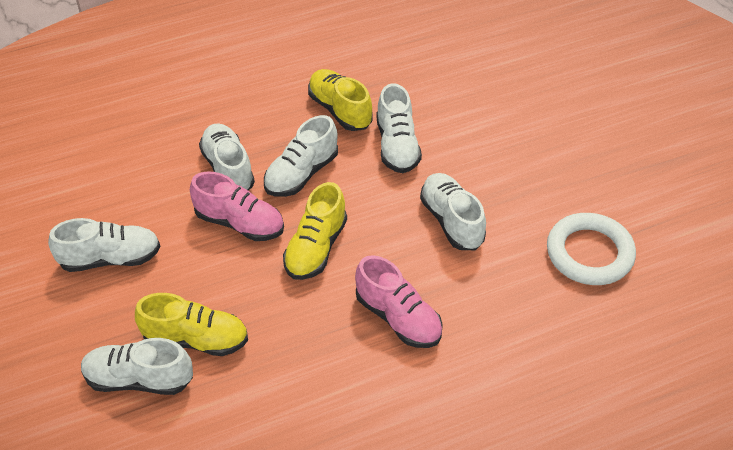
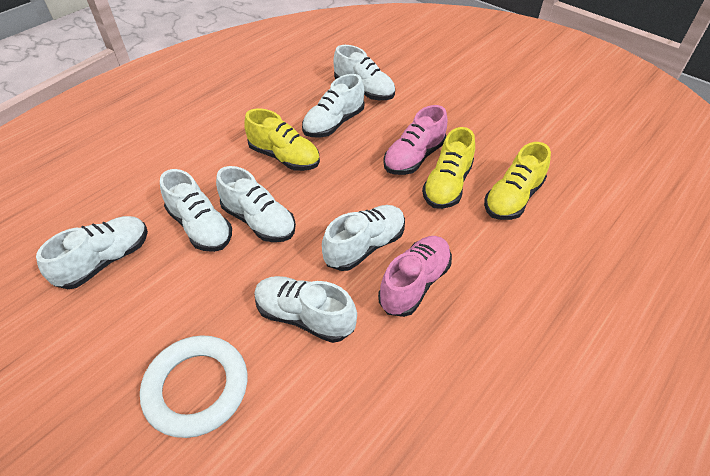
white shoe: 6 -> 7

